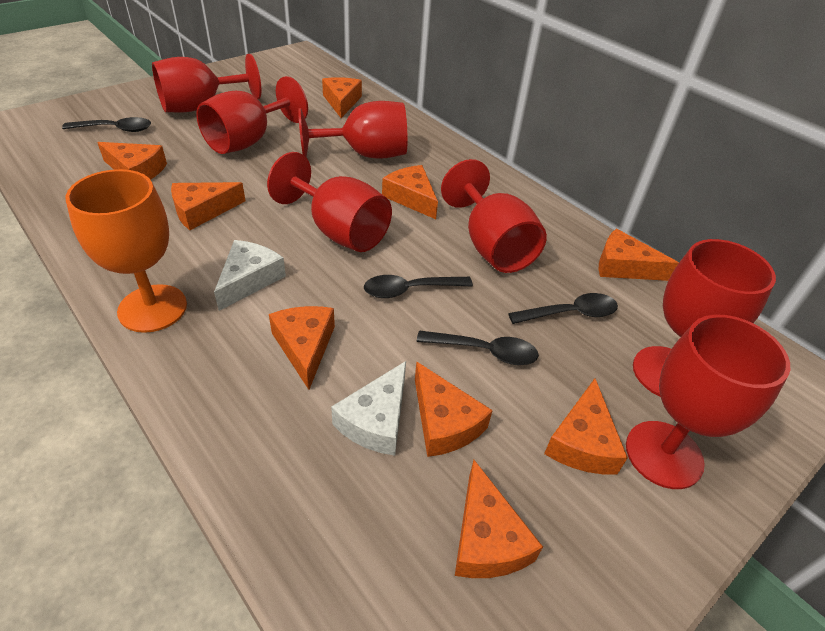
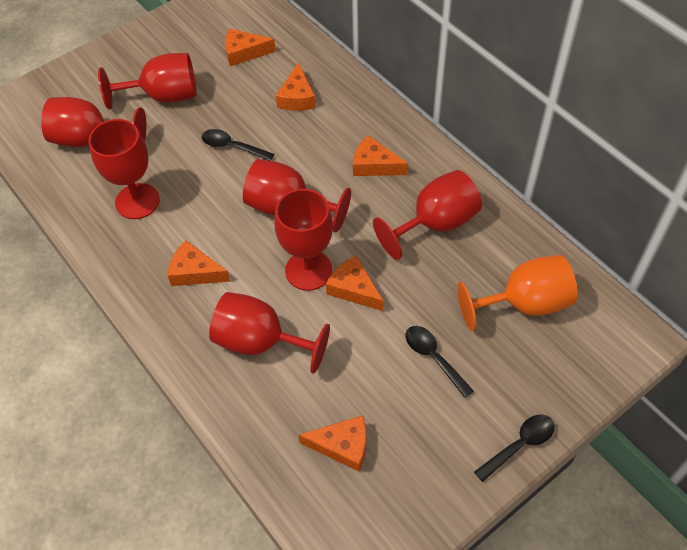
black spoon: 4 -> 3
orange cheese: 9 -> 6
white cheese: 2 -> 0

